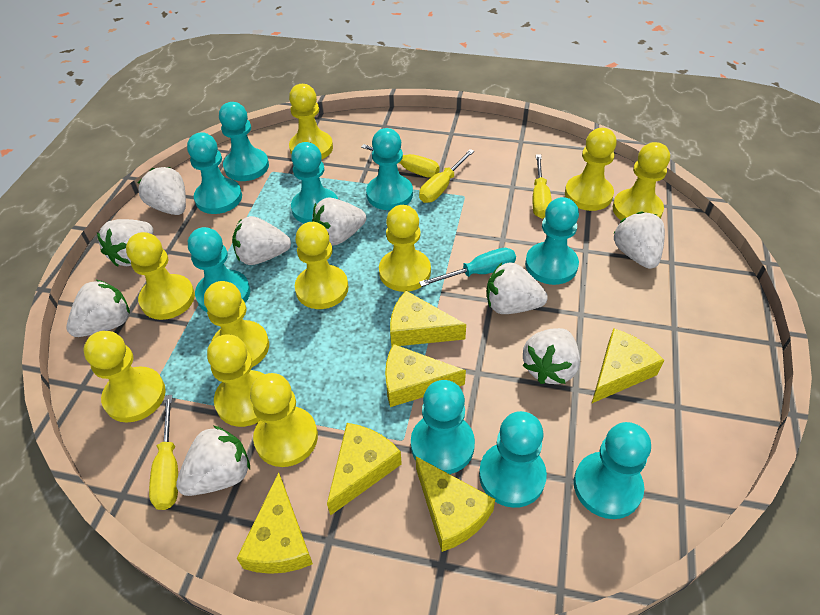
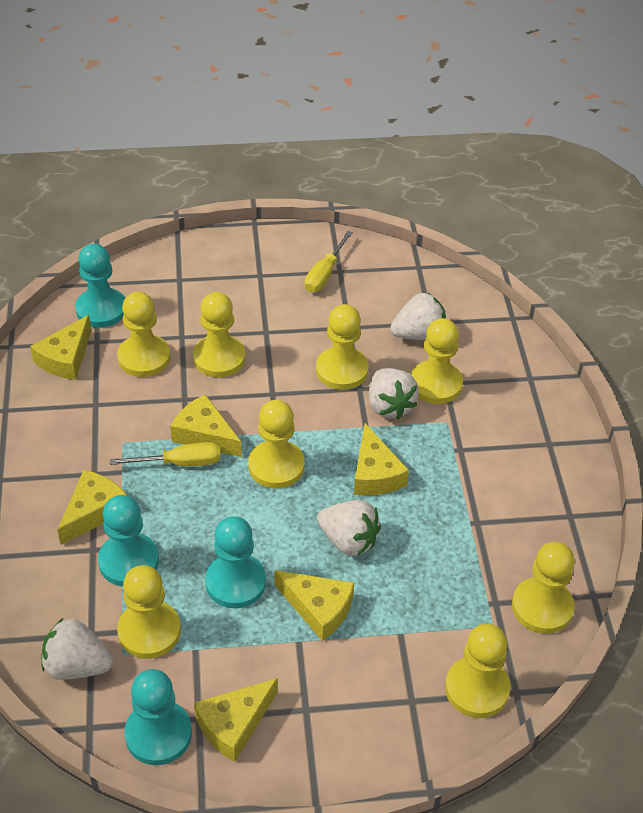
turquoise pawn: 9 -> 4
turquoise screwdriver: 1 -> 0
white strawberry: 9 -> 4
yellow pawn: 10 -> 8
yellow screwdriver: 4 -> 2

